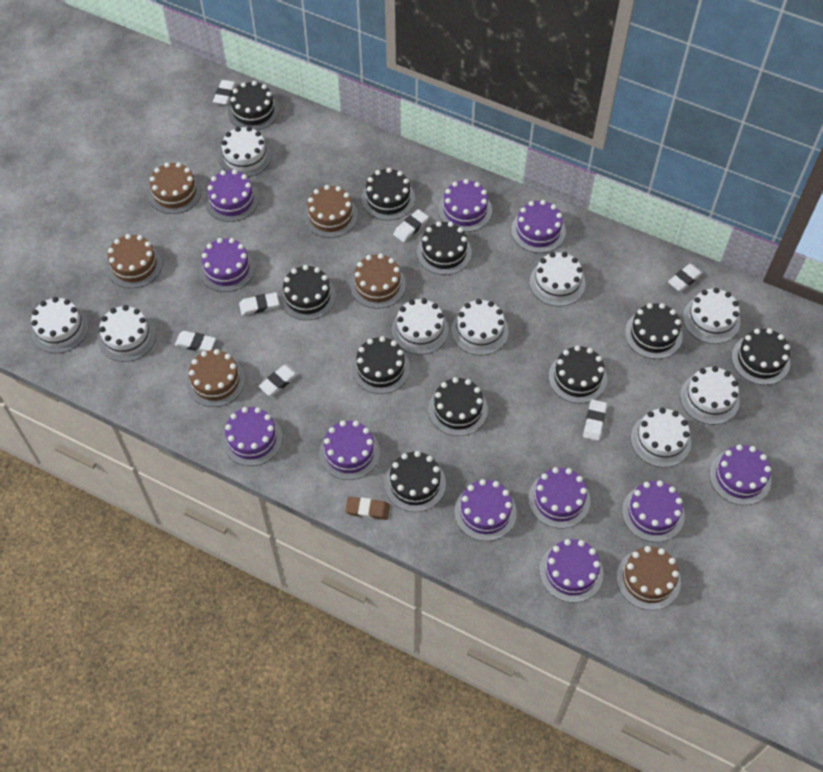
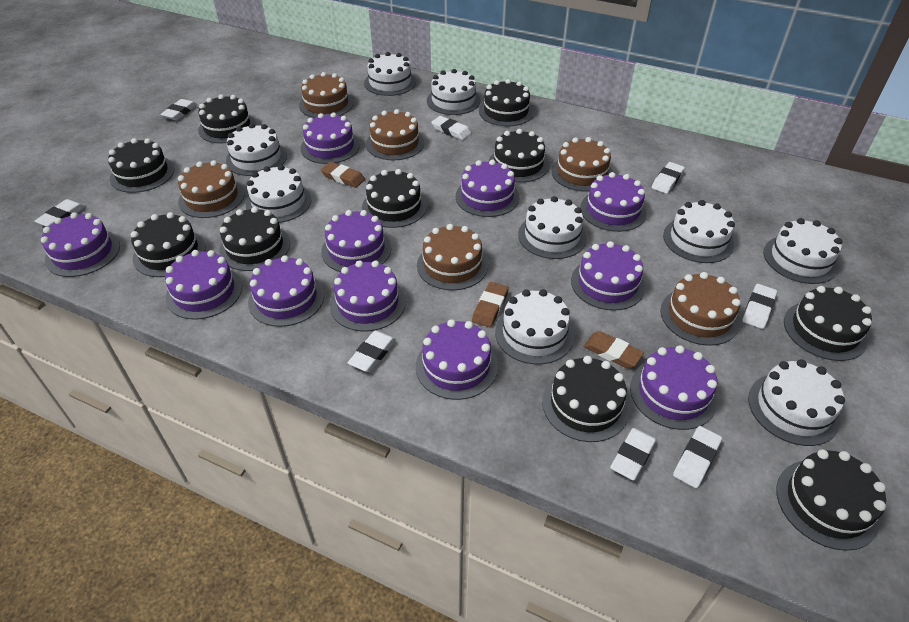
brown eraser: 1 -> 3
white eraser: 7 -> 8

